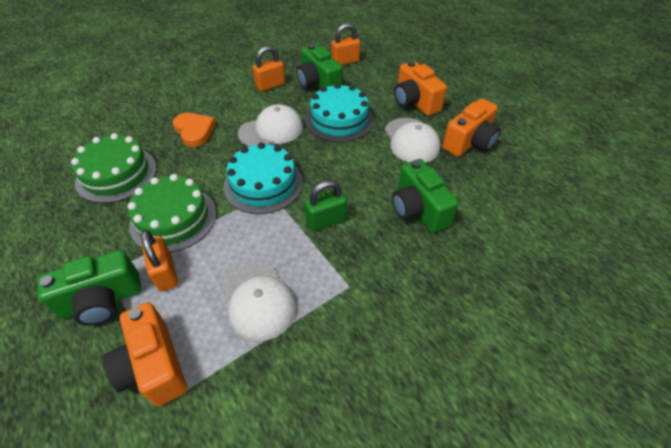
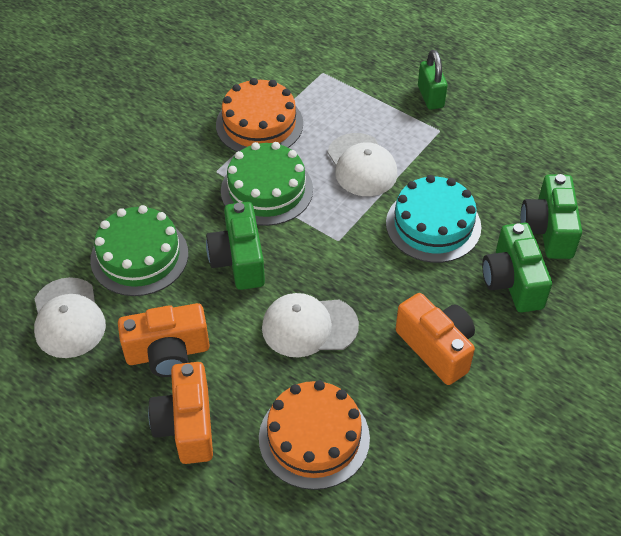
orange cake: 0 -> 2
orange heart: 1 -> 0
orange padlock: 3 -> 0
turquoise cake: 2 -> 1

